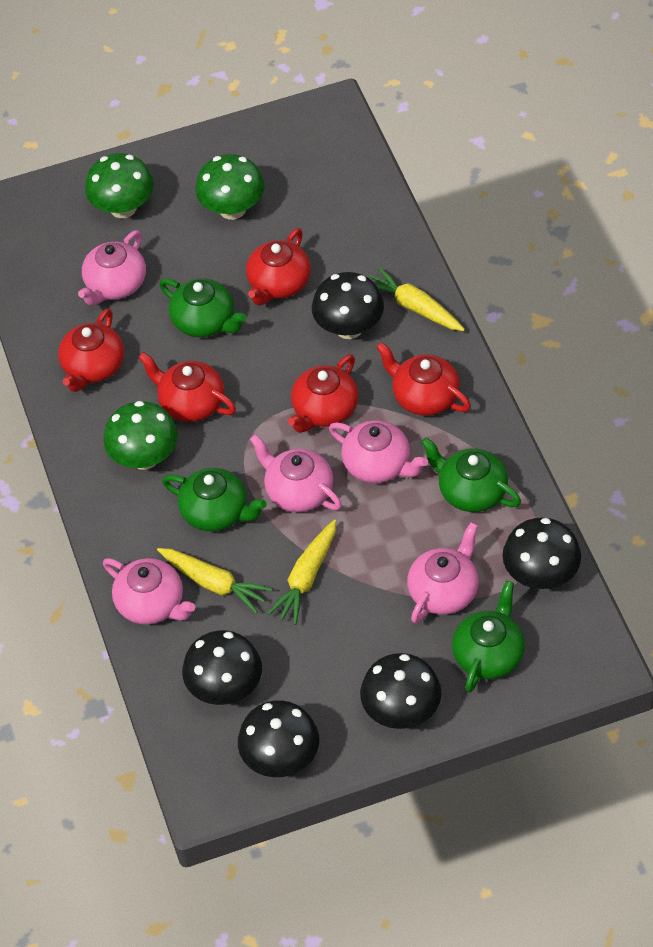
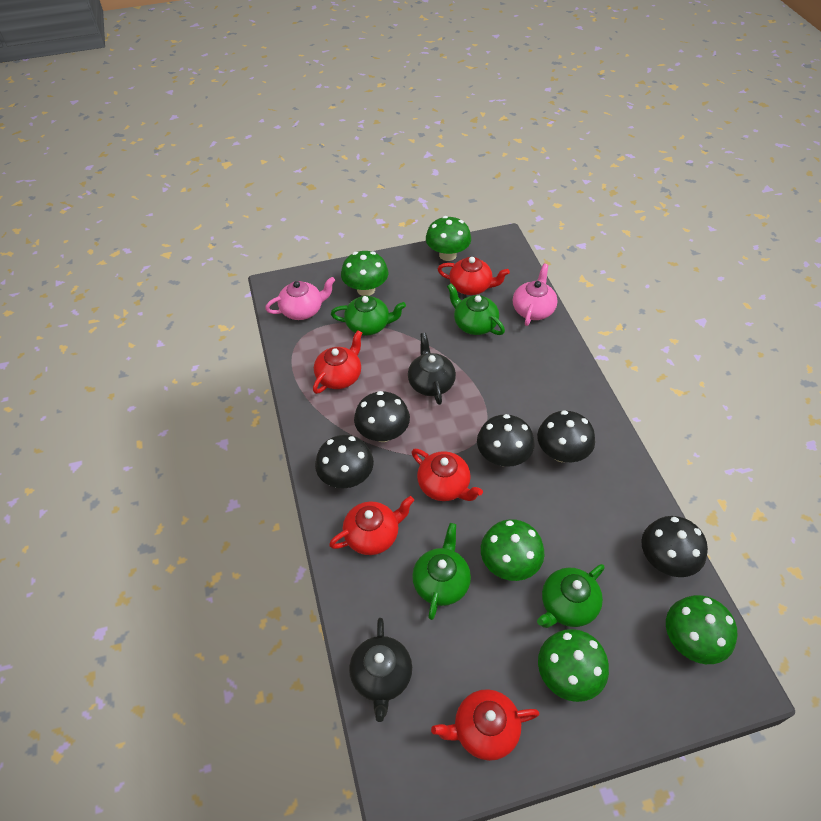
black teapot: 0 -> 2
green mushroom: 3 -> 5
pink teapot: 5 -> 2
yellow carrot: 3 -> 0

